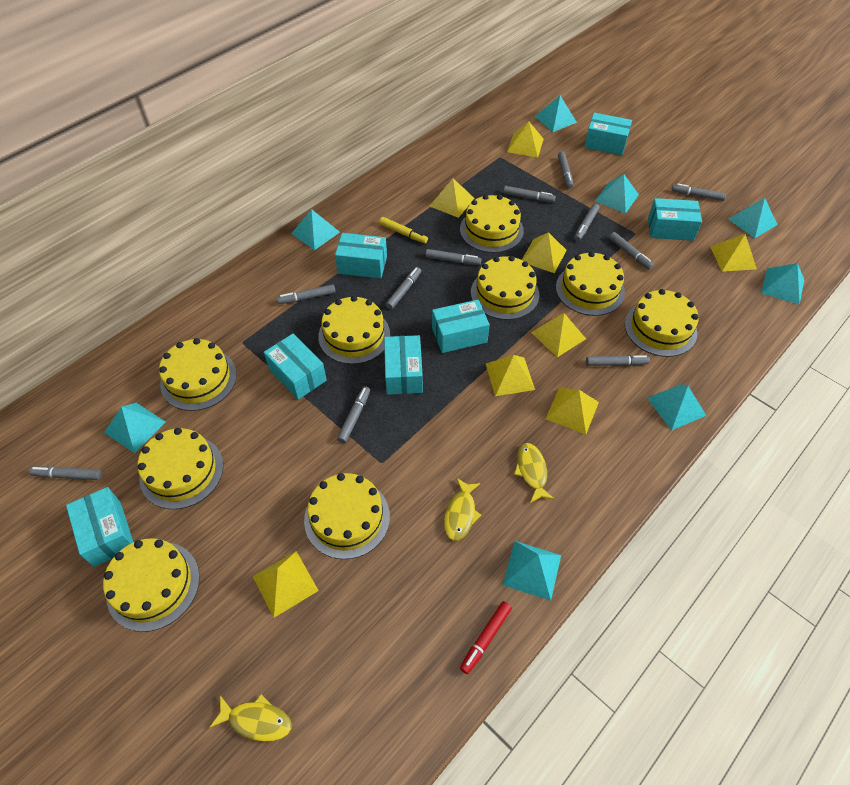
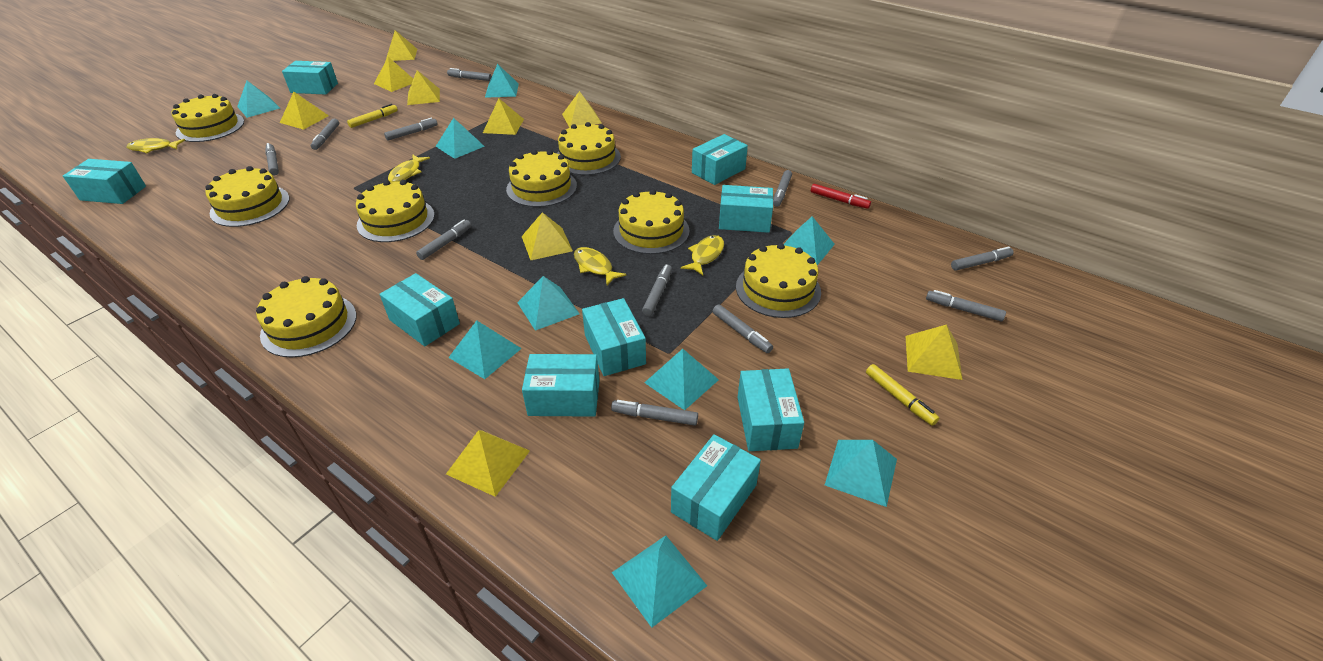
turquoise box: 7 -> 9
turquoise pyramid: 8 -> 9
yellow cake: 9 -> 8
yellow fish: 3 -> 4
yellow marker: 1 -> 2
yellow pyramid: 8 -> 9

